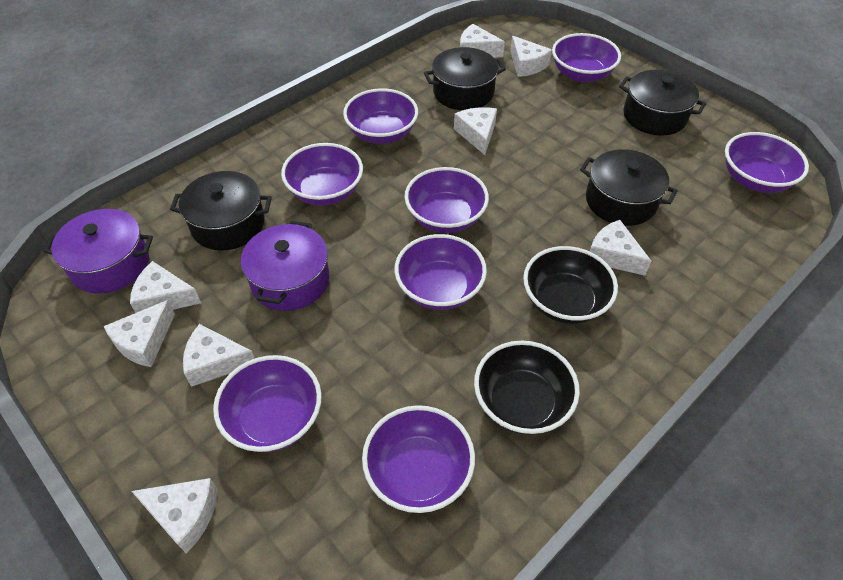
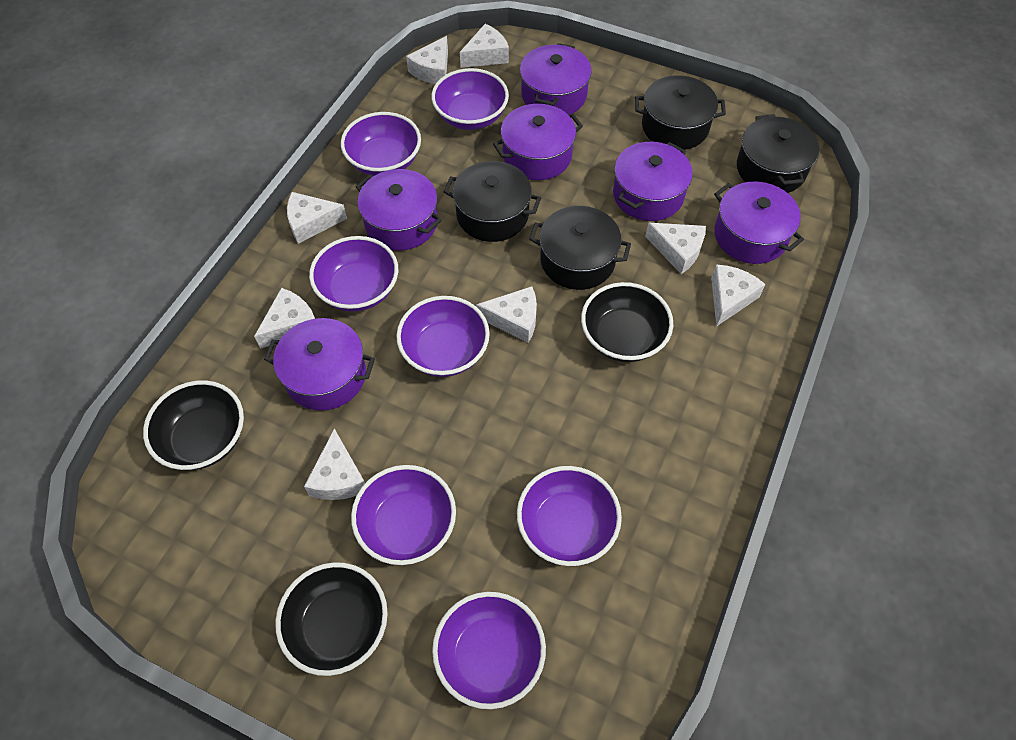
black bowl: 2 -> 3
purple bowl: 8 -> 7
purple pot: 2 -> 6

